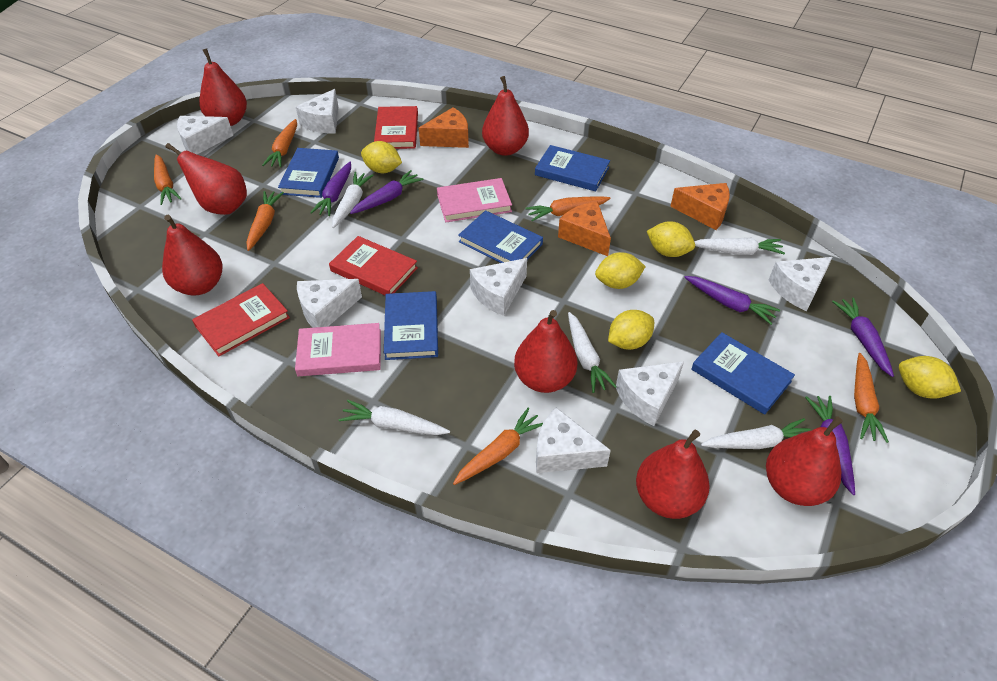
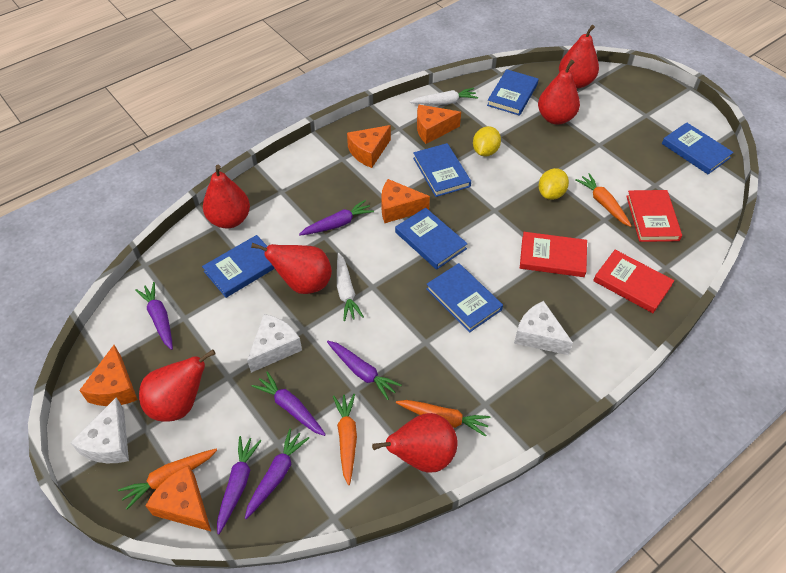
blue book: 5 -> 6
orange carrot: 6 -> 4
orange cheese: 3 -> 5
pink book: 2 -> 0
purple carrot: 5 -> 6
red pear: 7 -> 6
white carrot: 5 -> 2
white cheese: 7 -> 3
yellow lemon: 5 -> 2

